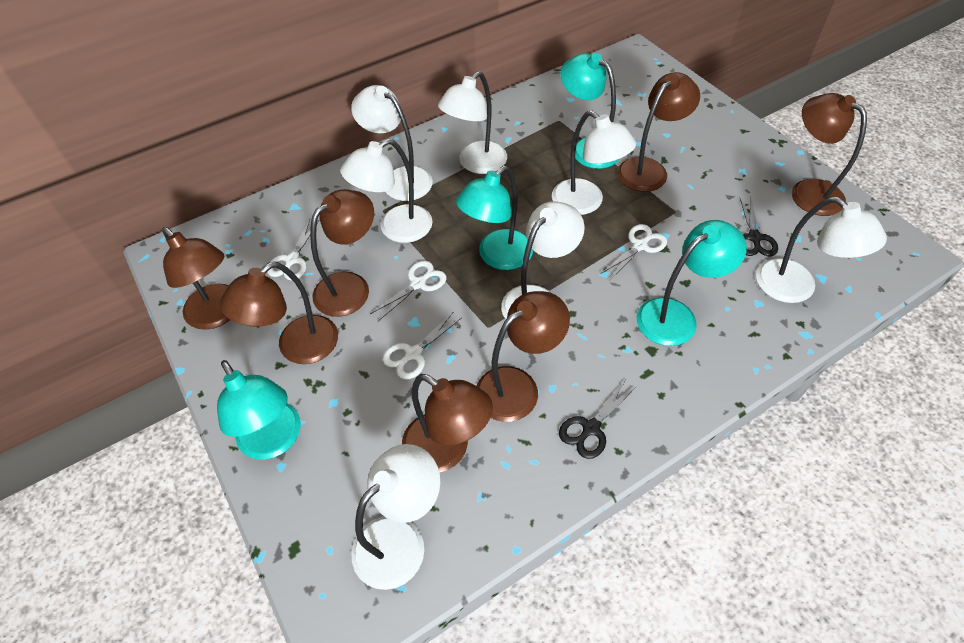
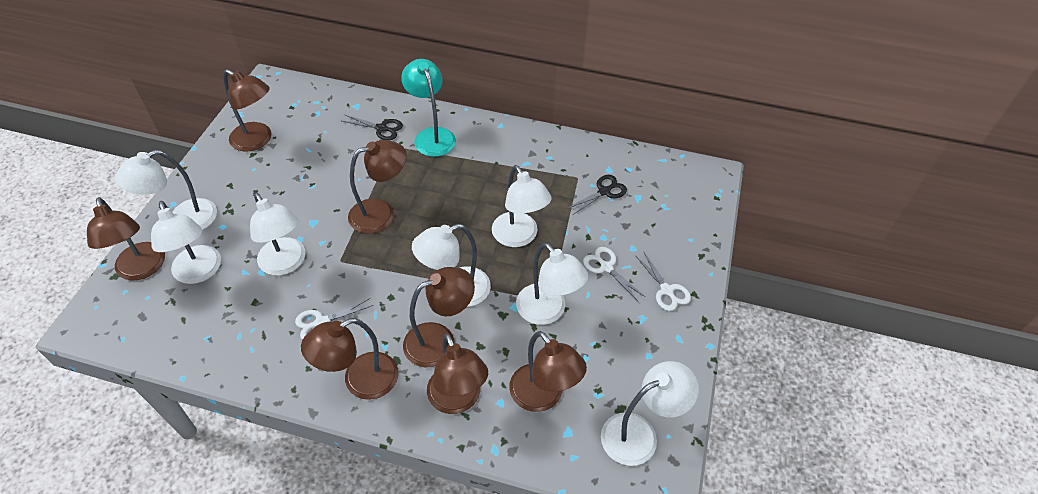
turquoise lamp: 4 -> 1
white scissors: 4 -> 3

